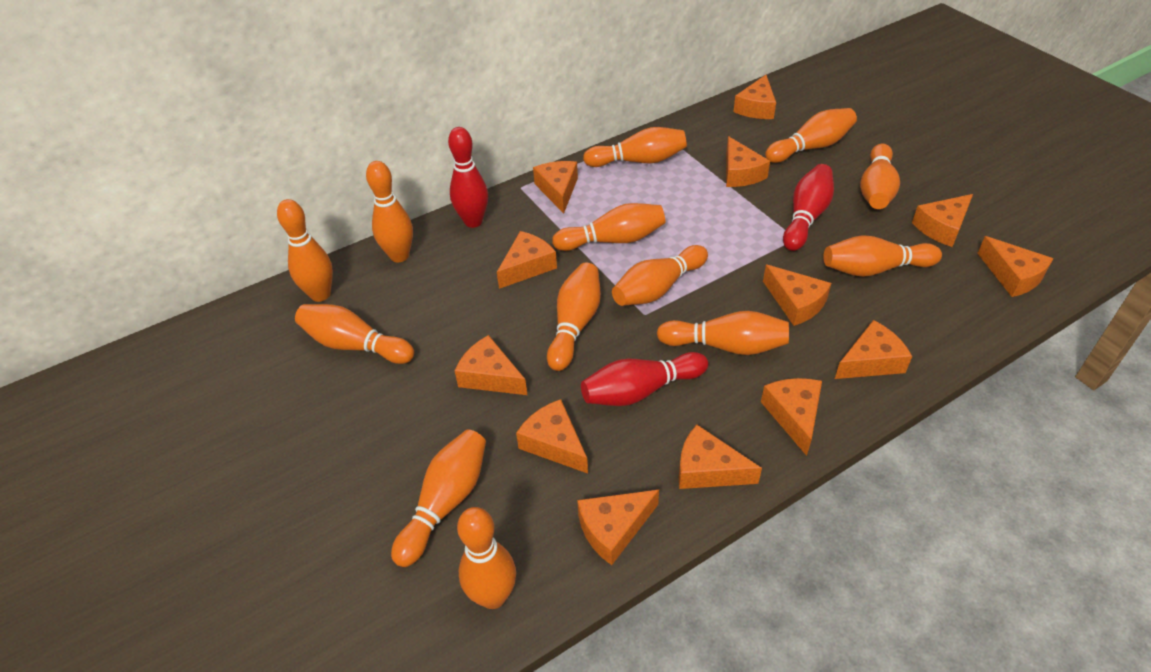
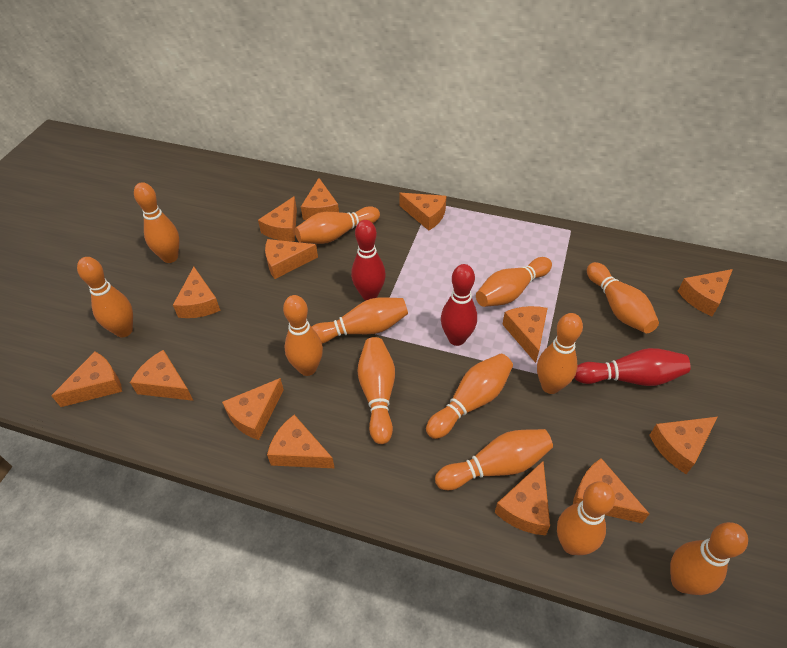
orange cheese: 13 -> 14

